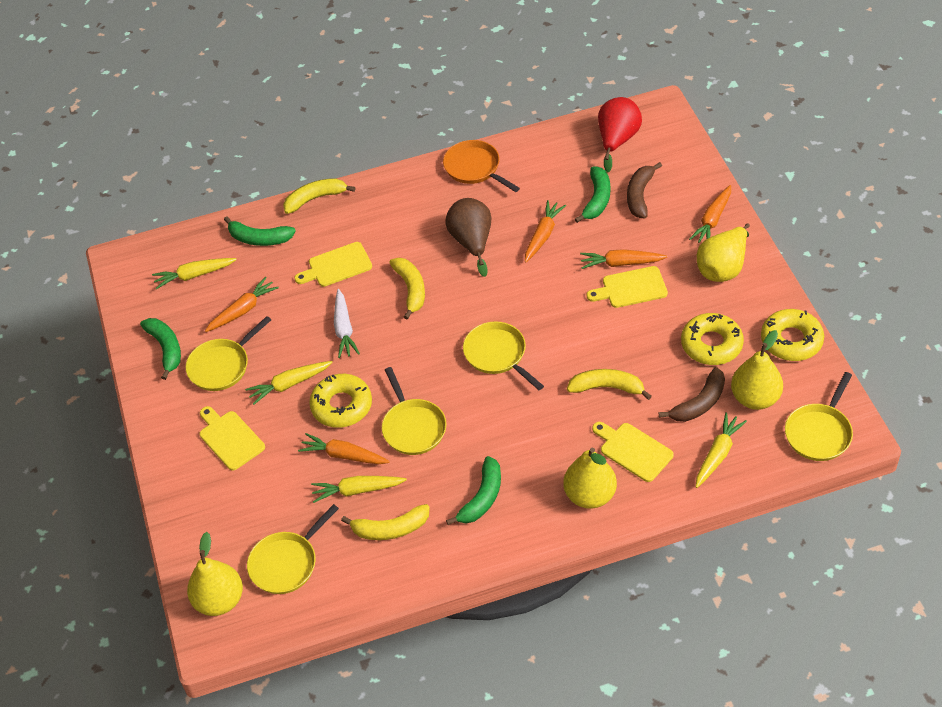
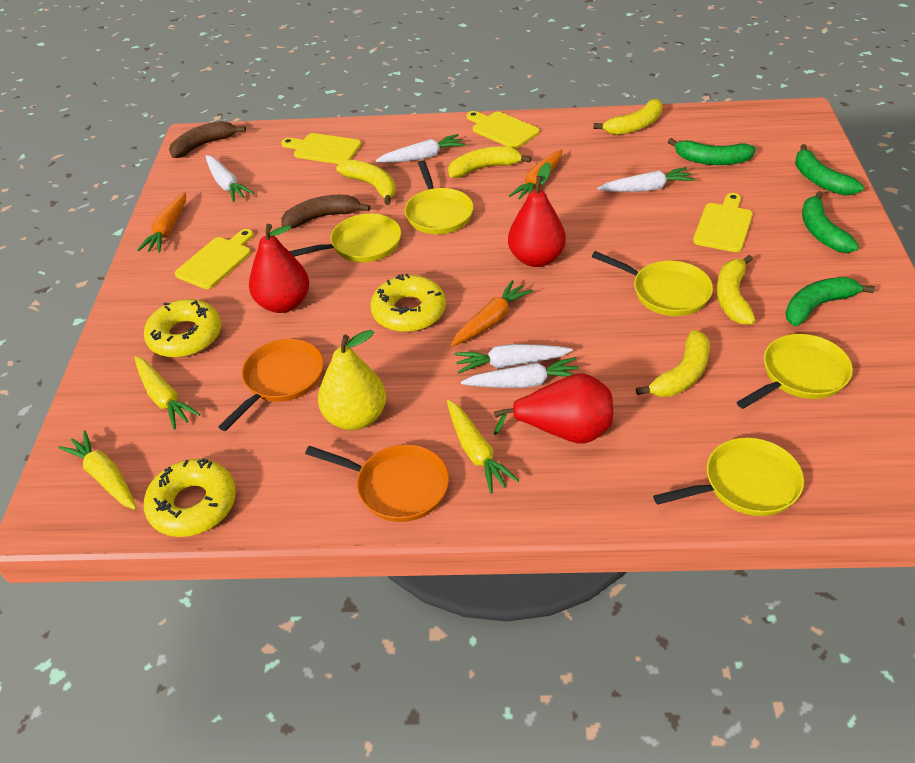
brown pear: 1 -> 0
orange carrot: 5 -> 3
orange pan: 1 -> 2
red pear: 1 -> 3
white carrot: 1 -> 5
yellow banana: 4 -> 5
yellow carrot: 4 -> 3
yellow pear: 4 -> 1

